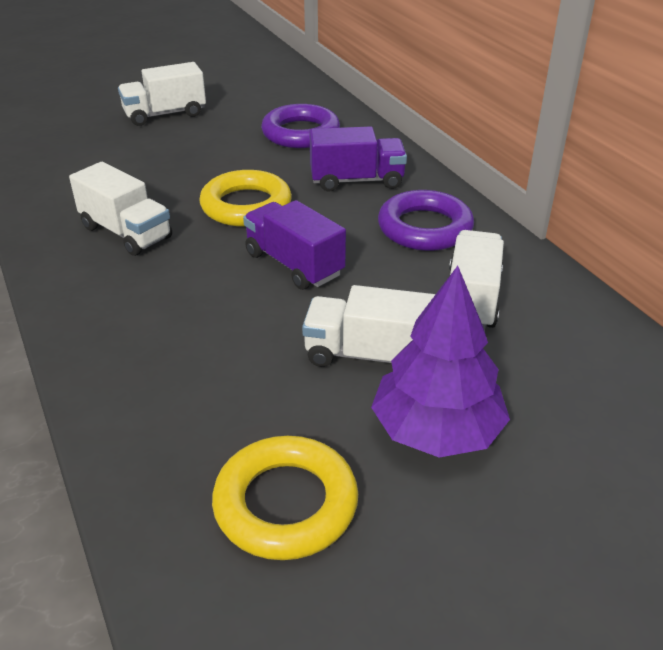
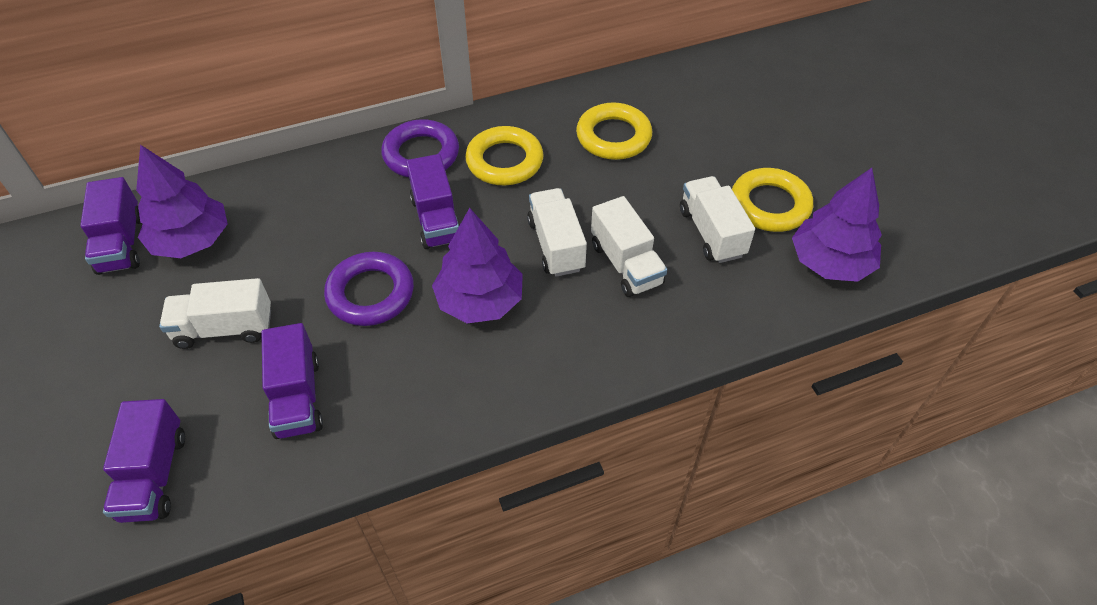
purple tree: 1 -> 3
purple truck: 2 -> 4
yellow ring: 2 -> 3

